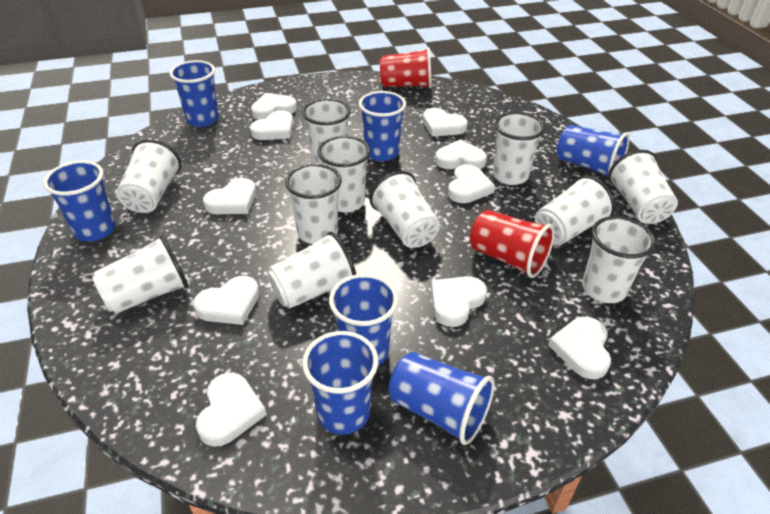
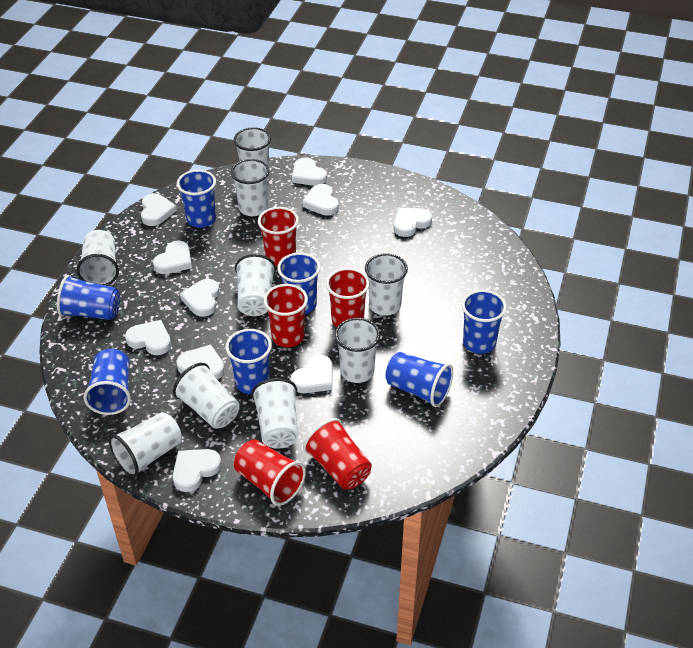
red cup: 2 -> 5
white cup: 11 -> 9

